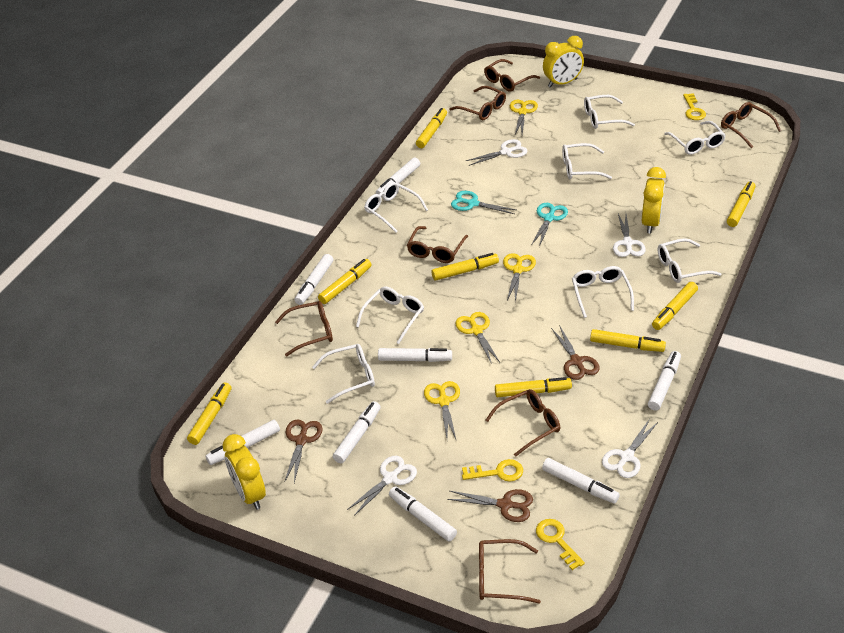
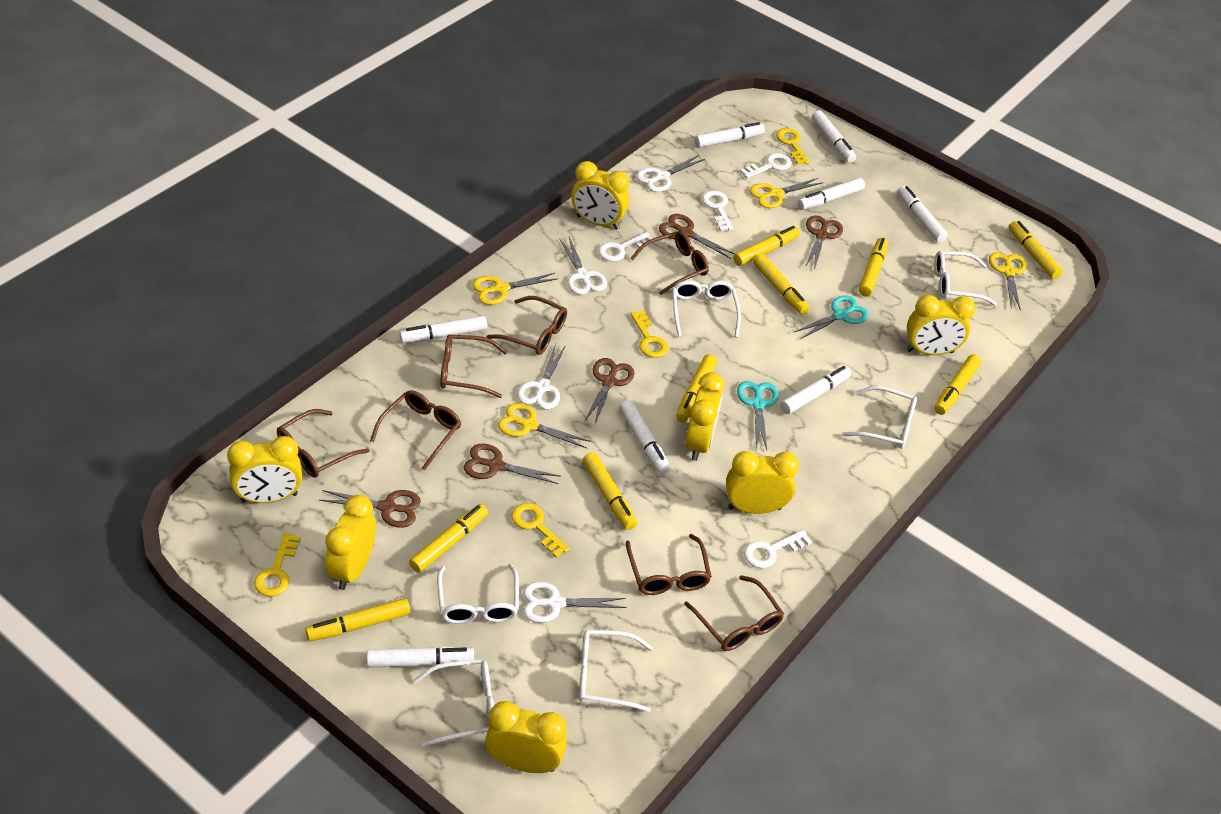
brown scissors: 3 -> 5
white glasses: 8 -> 6
white key: 0 -> 4
yellow clock: 3 -> 7
yellow key: 3 -> 4
yellow marker: 8 -> 9

